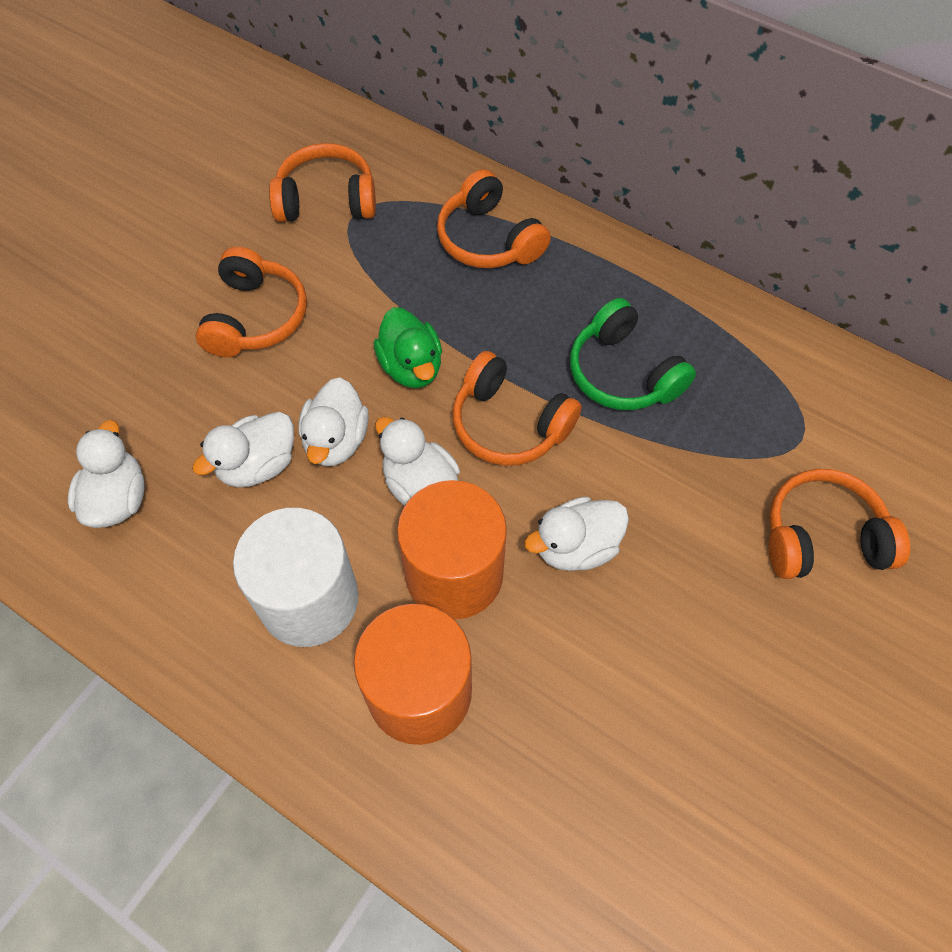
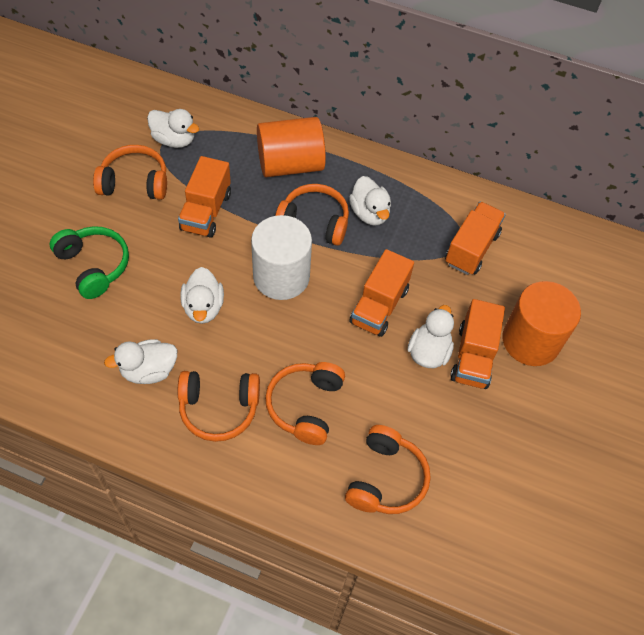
green duck: 1 -> 0
orange truck: 0 -> 4

